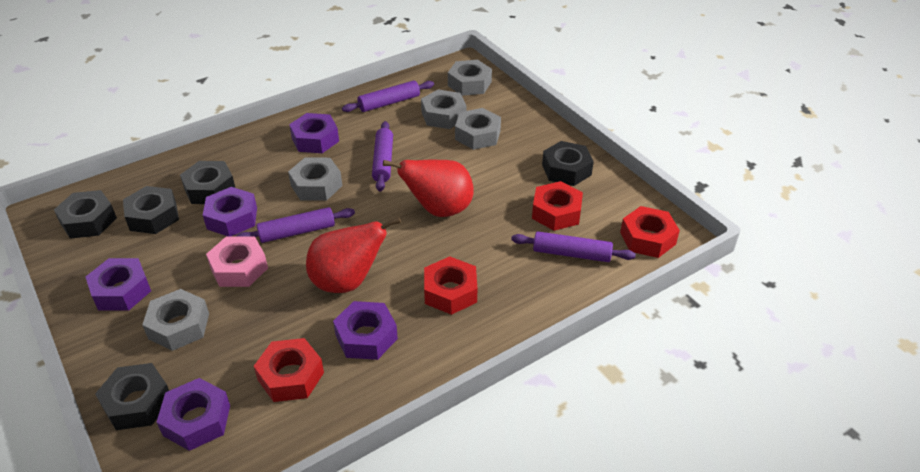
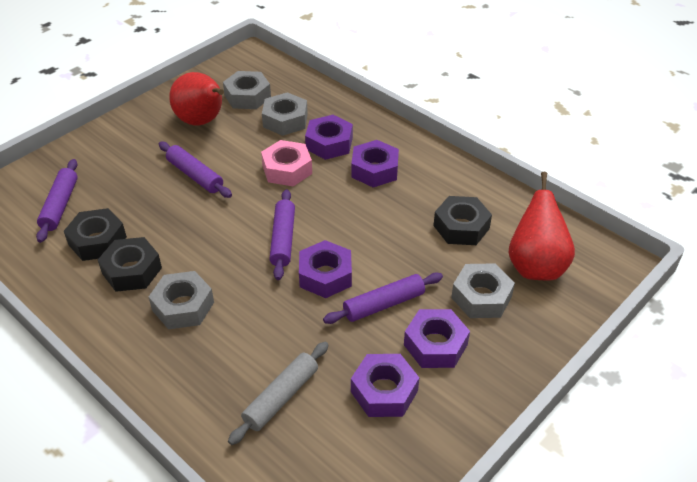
black nut: 5 -> 3
grey nut: 5 -> 4
grey rolling pin: 0 -> 1
red nut: 4 -> 0

